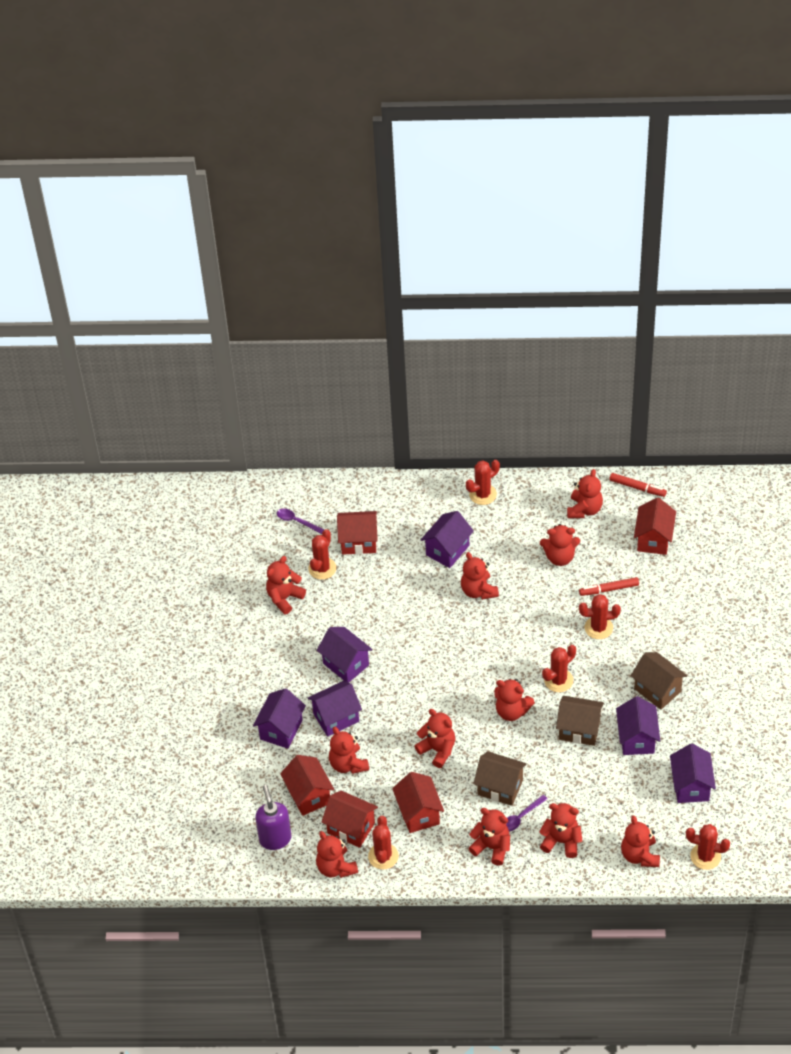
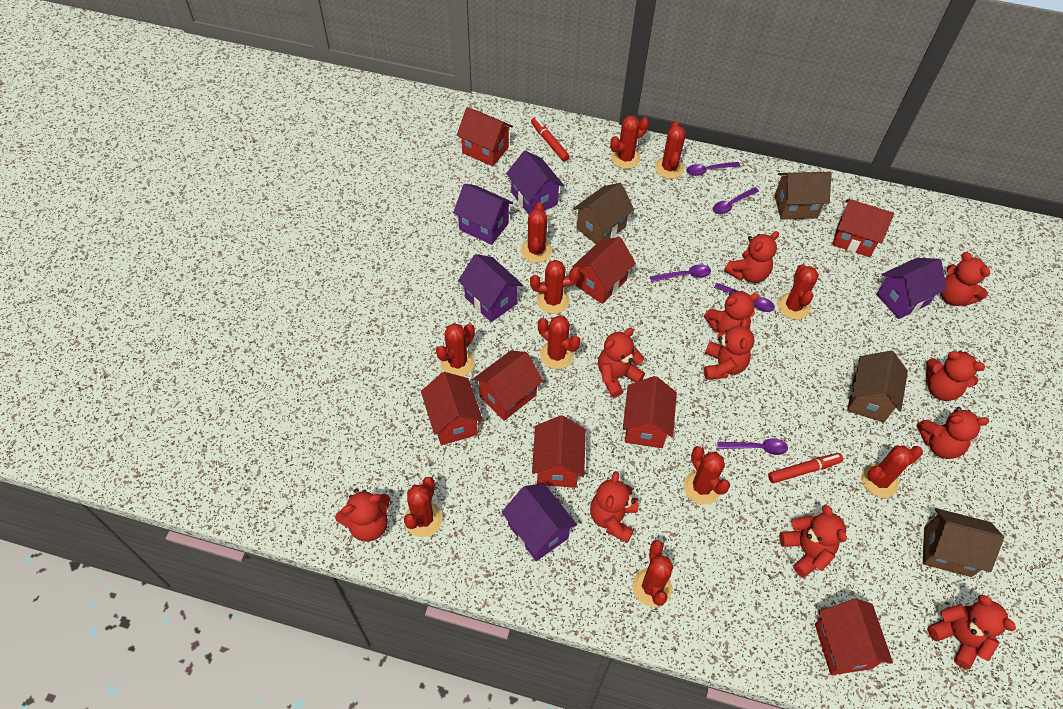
brown house: 3 -> 4
purple house: 6 -> 5
purple soap dispenser: 1 -> 0
purple spoon: 2 -> 5
red cactus: 6 -> 11
red house: 5 -> 8

